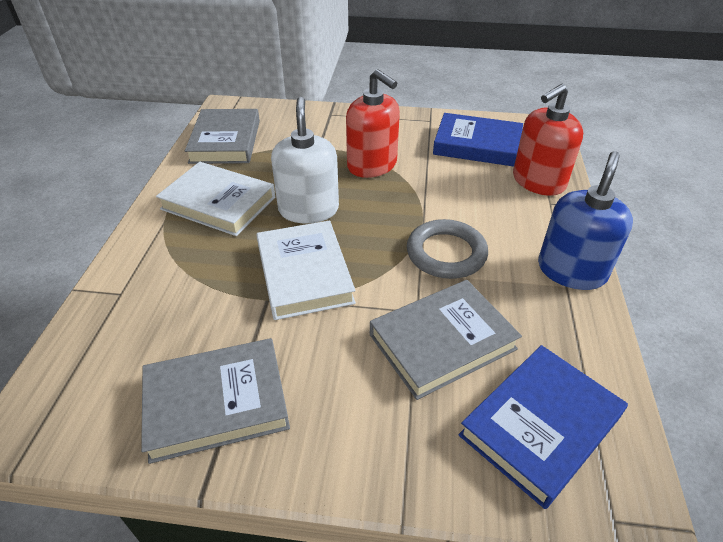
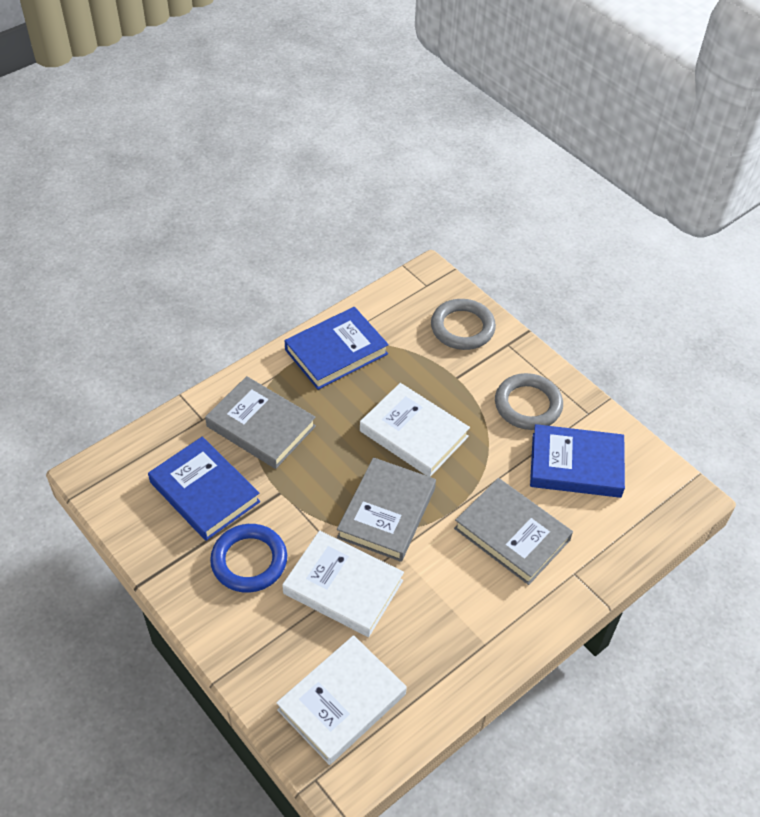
blue book: 2 -> 3
blue ring: 0 -> 1
blue soap dispenser: 1 -> 0
grey ring: 1 -> 2
red soap dispenser: 2 -> 0
white book: 2 -> 3
white soap dispenser: 1 -> 0

